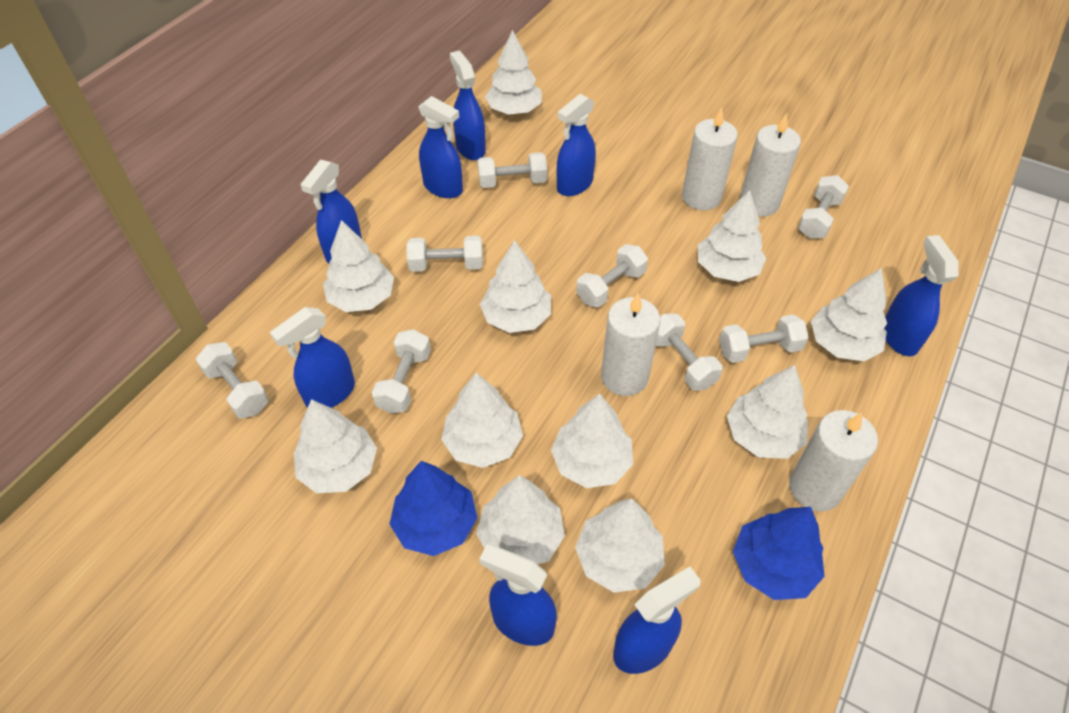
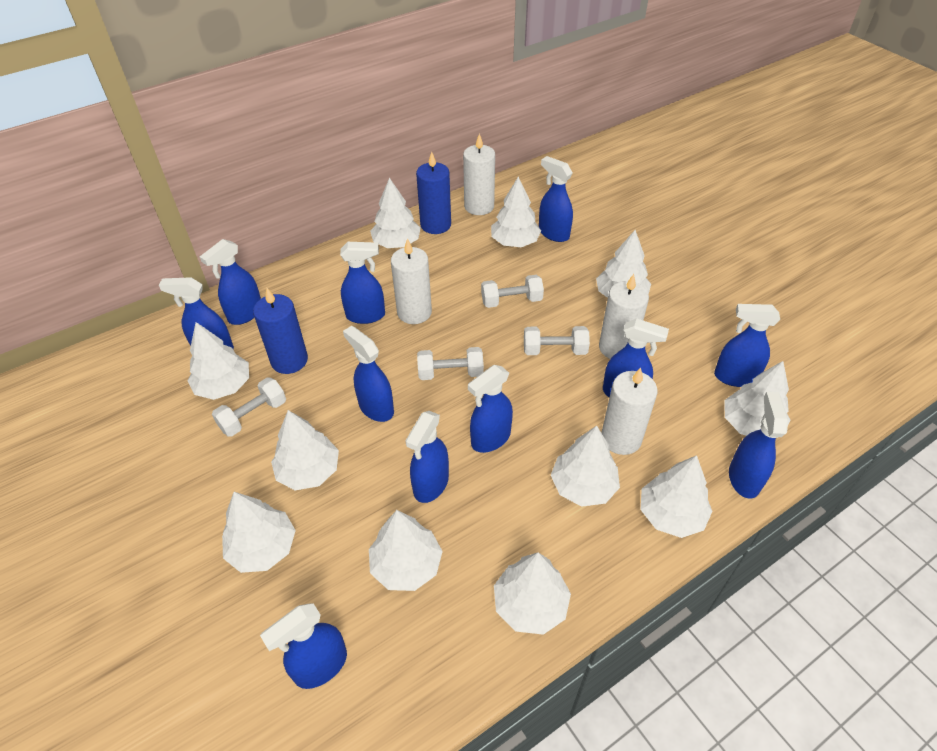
blue candle: 0 -> 2
blue spray bottle: 8 -> 11
blue tree: 2 -> 0
white dumbbell: 8 -> 4

